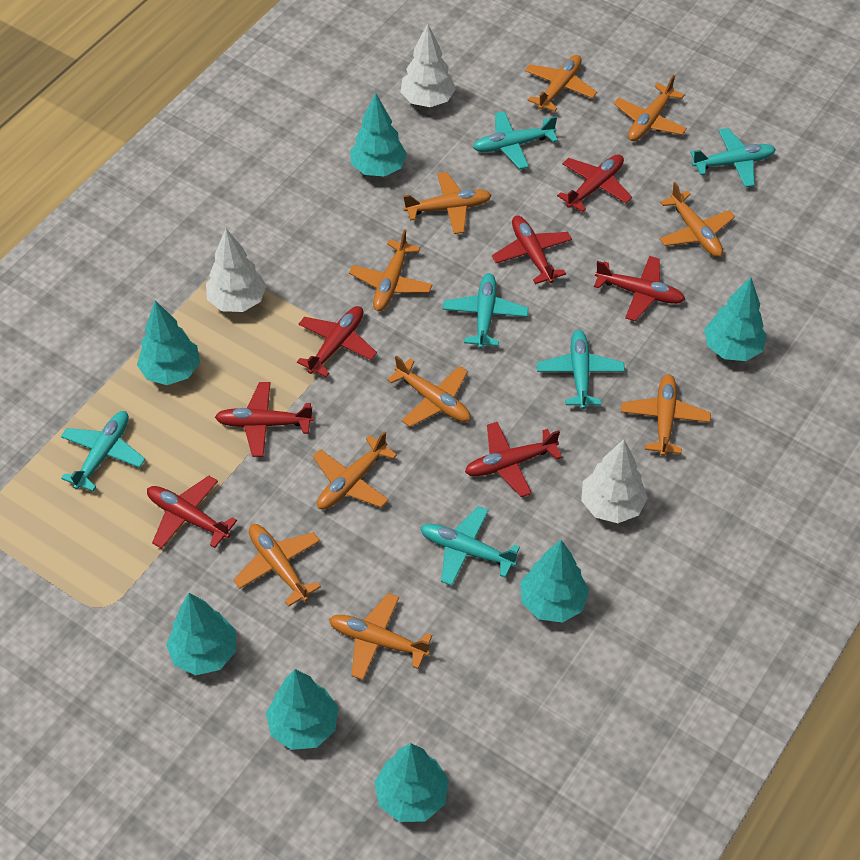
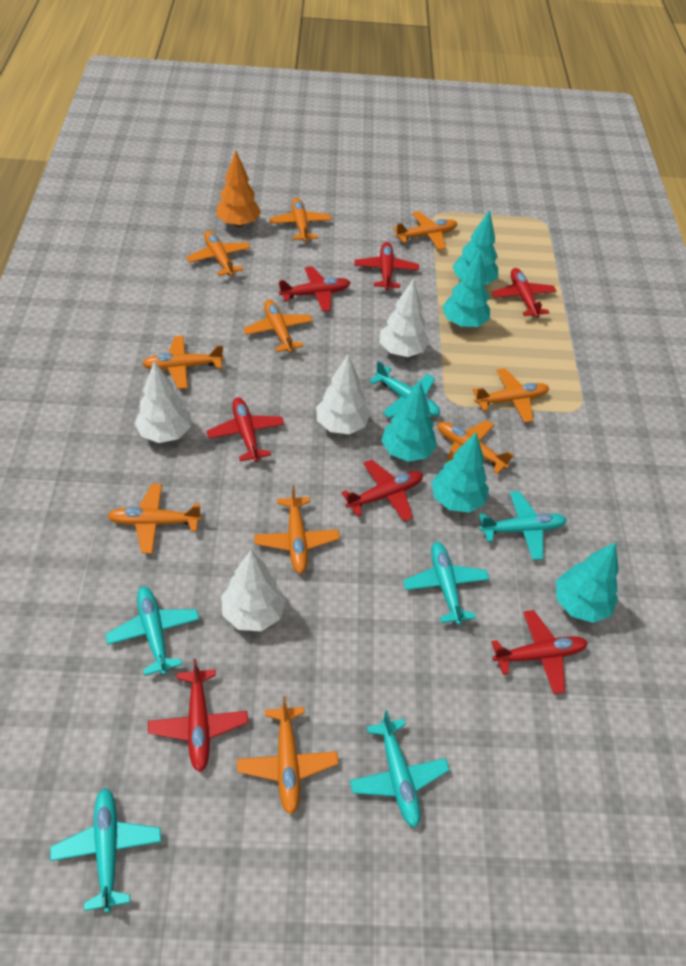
orange tree: 0 -> 1
turquoise tree: 7 -> 5
white tree: 3 -> 4

